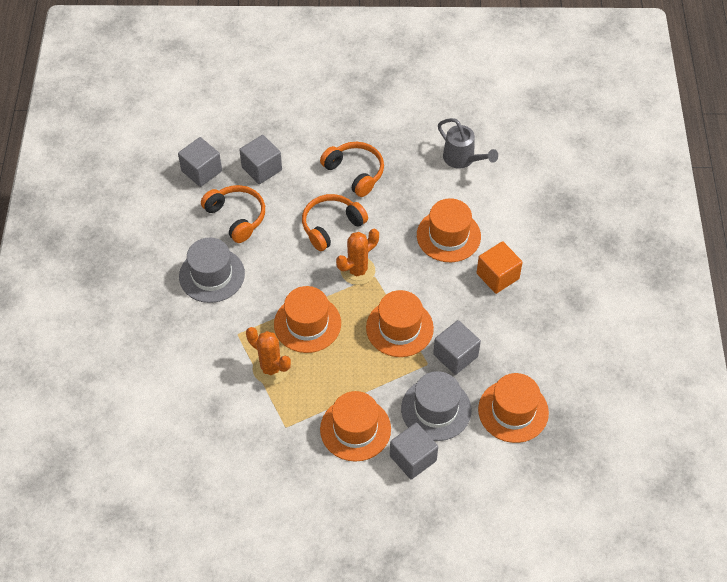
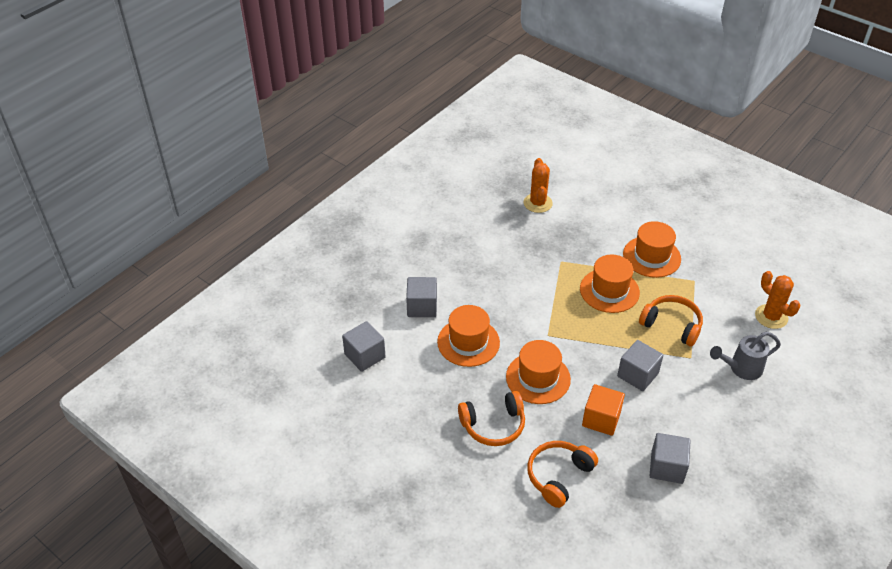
grey hat: 2 -> 0
orange hat: 5 -> 4

